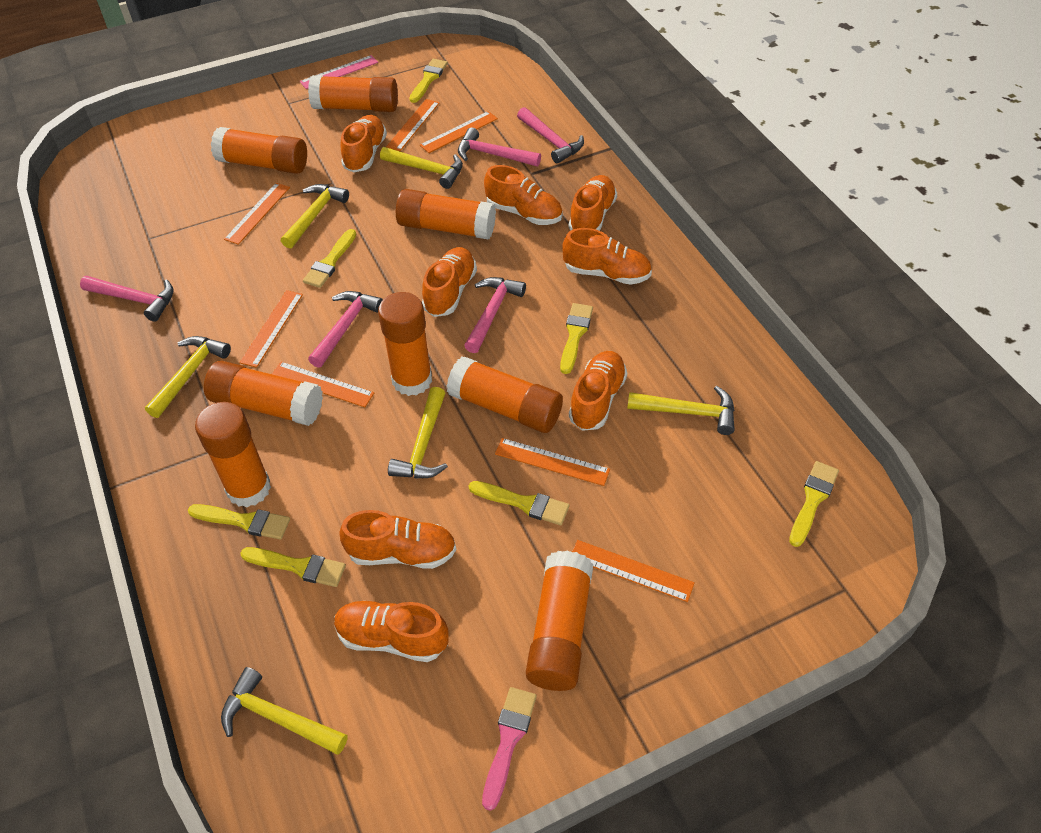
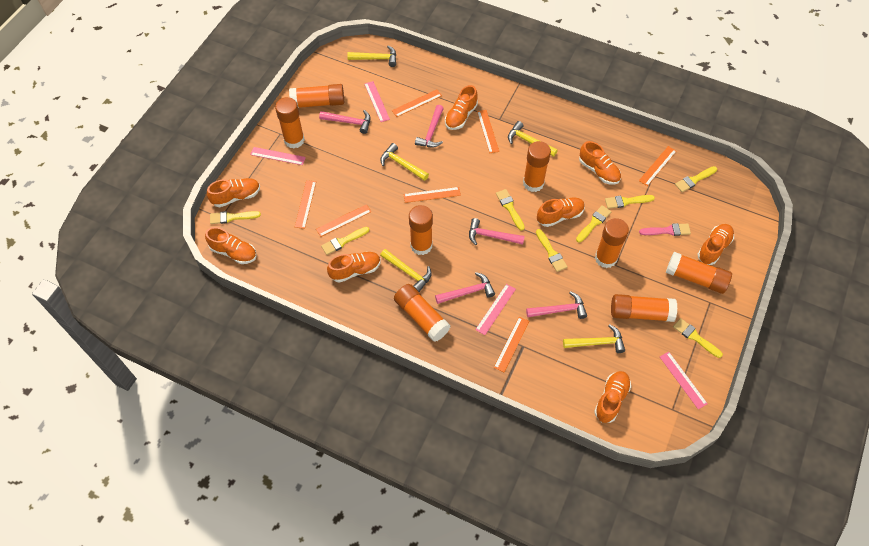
pink ruler: 1 -> 4
yellow brush: 7 -> 8
yellow hammer: 6 -> 5

